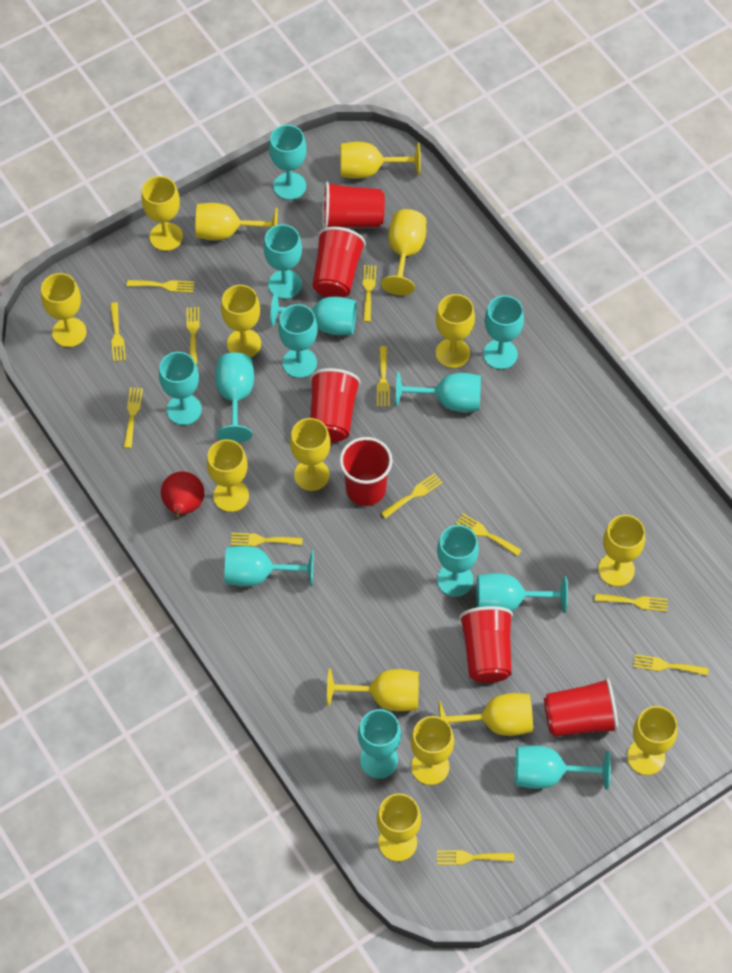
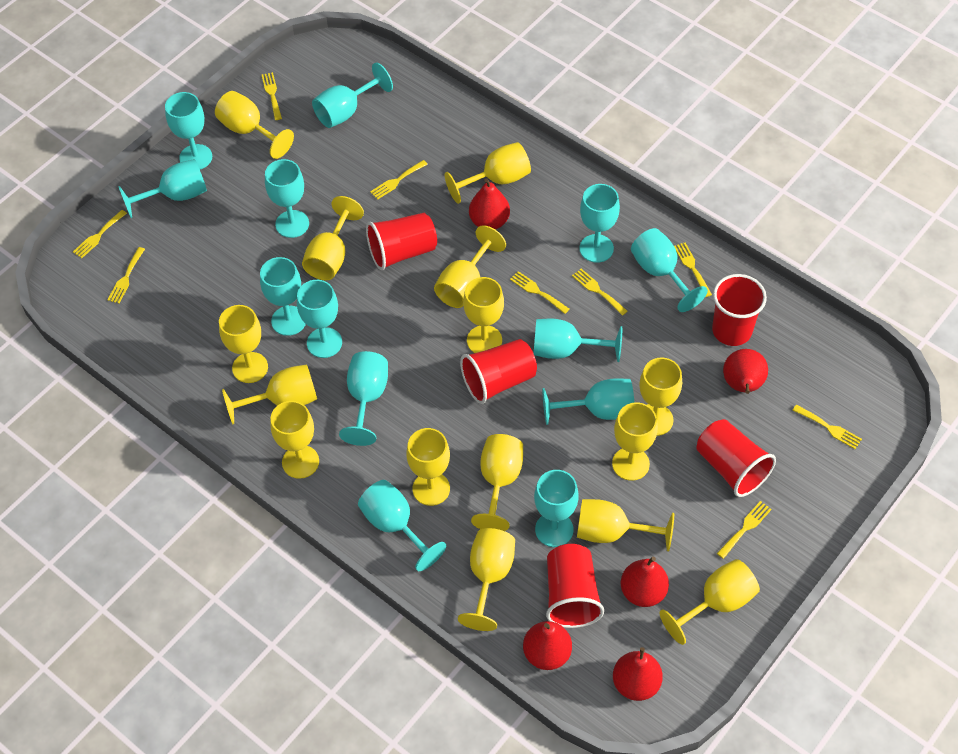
red cup: 6 -> 5
red pear: 1 -> 5
yellow fork: 12 -> 9

